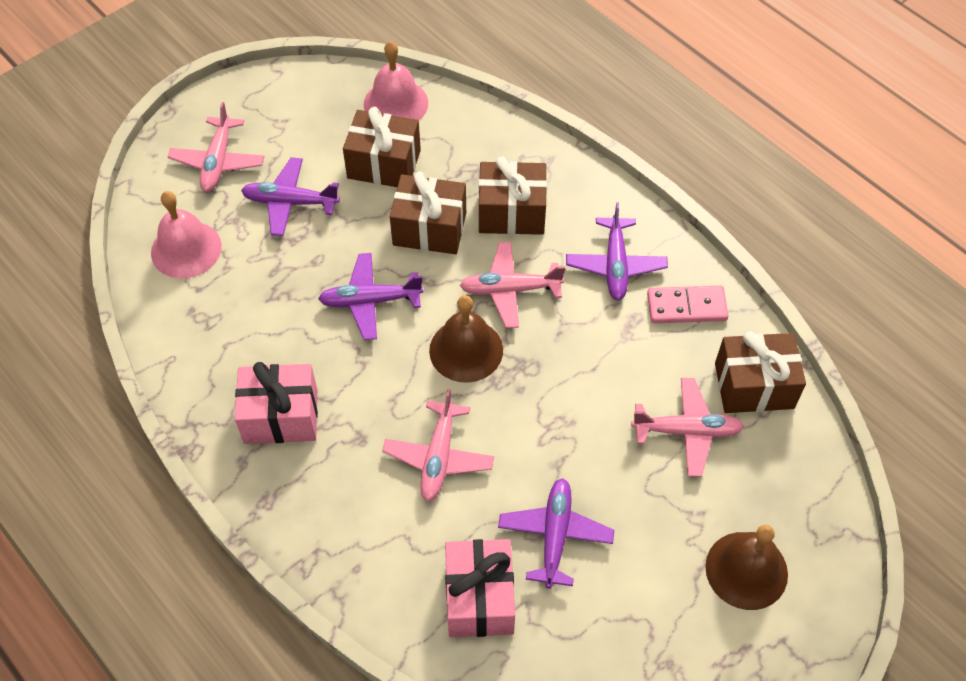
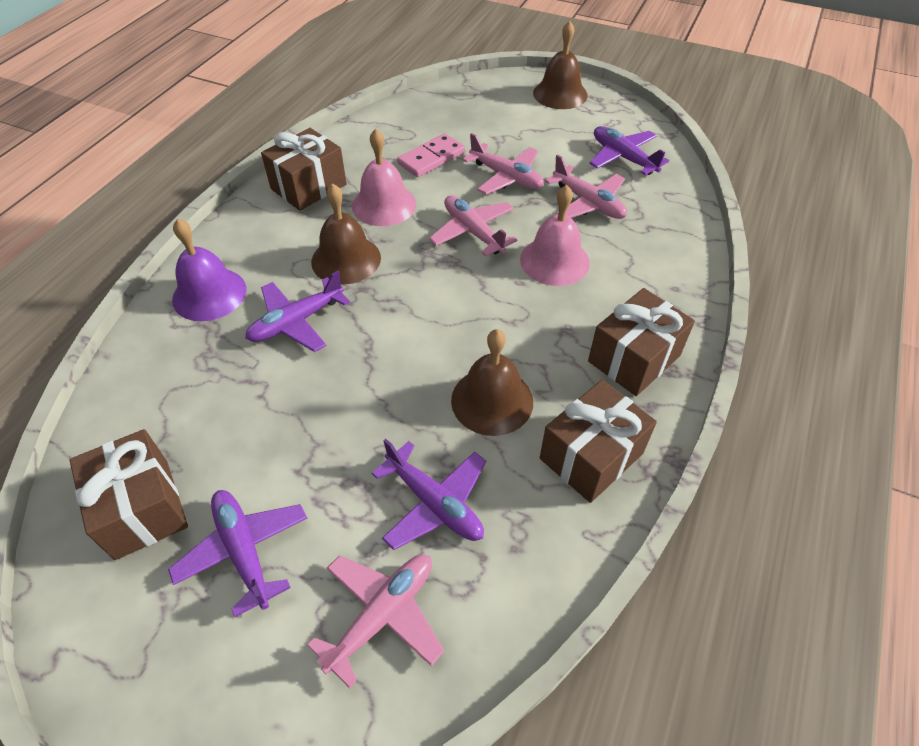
brown bell: 2 -> 3
pink gift: 2 -> 0
purple bell: 0 -> 1

